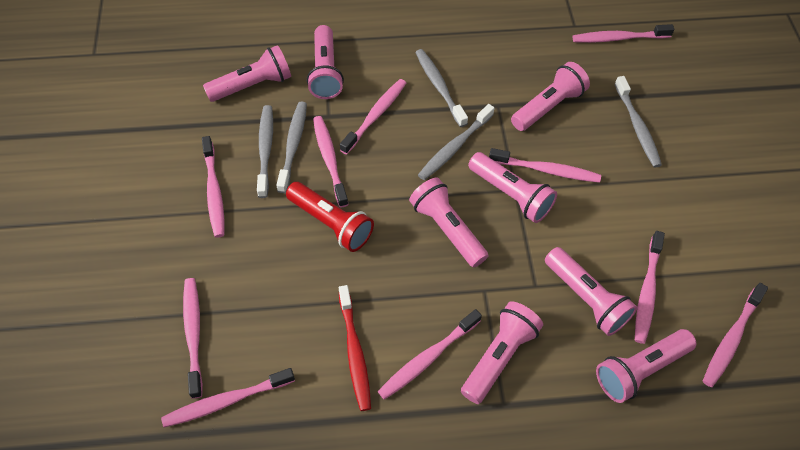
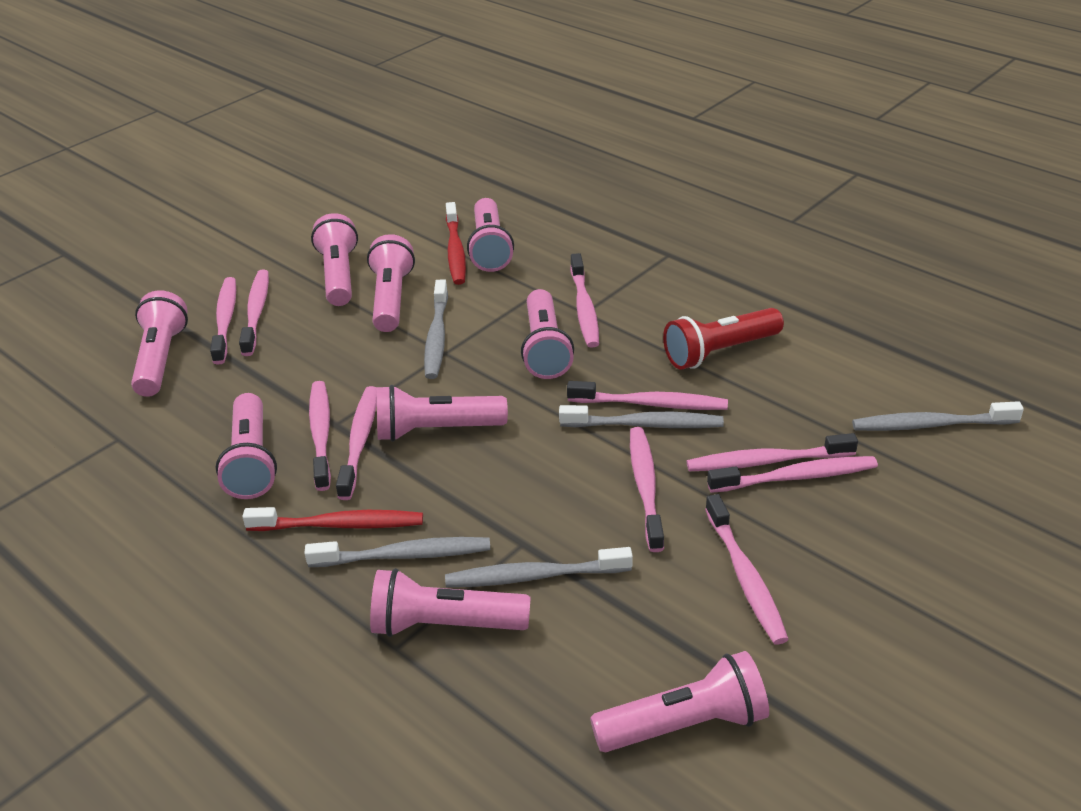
pink flashlight: 8 -> 9
red toothbrush: 1 -> 2

